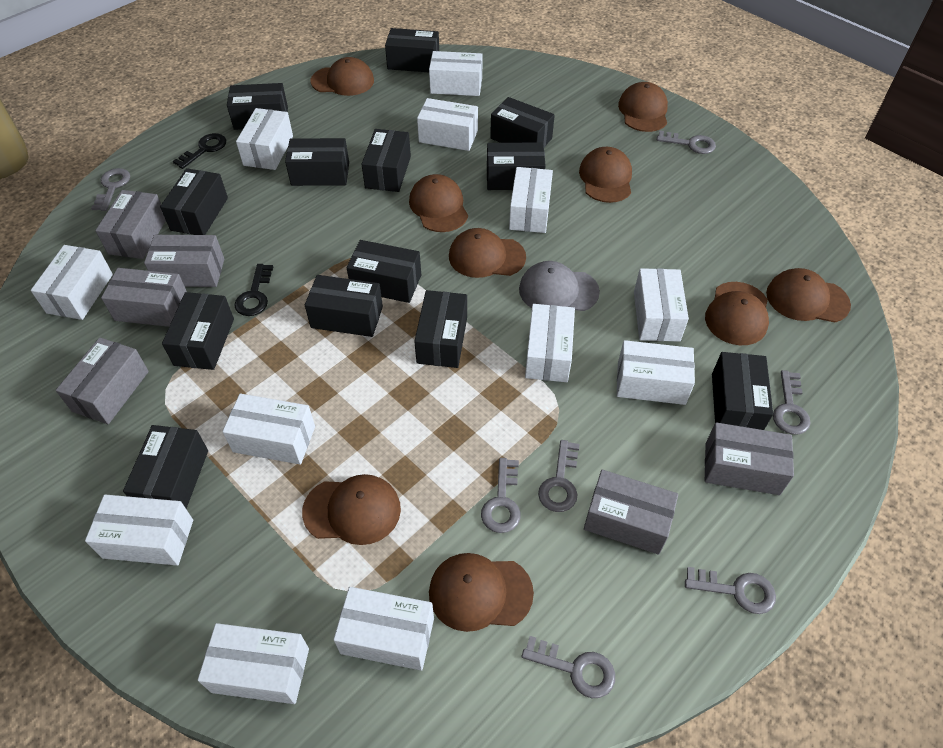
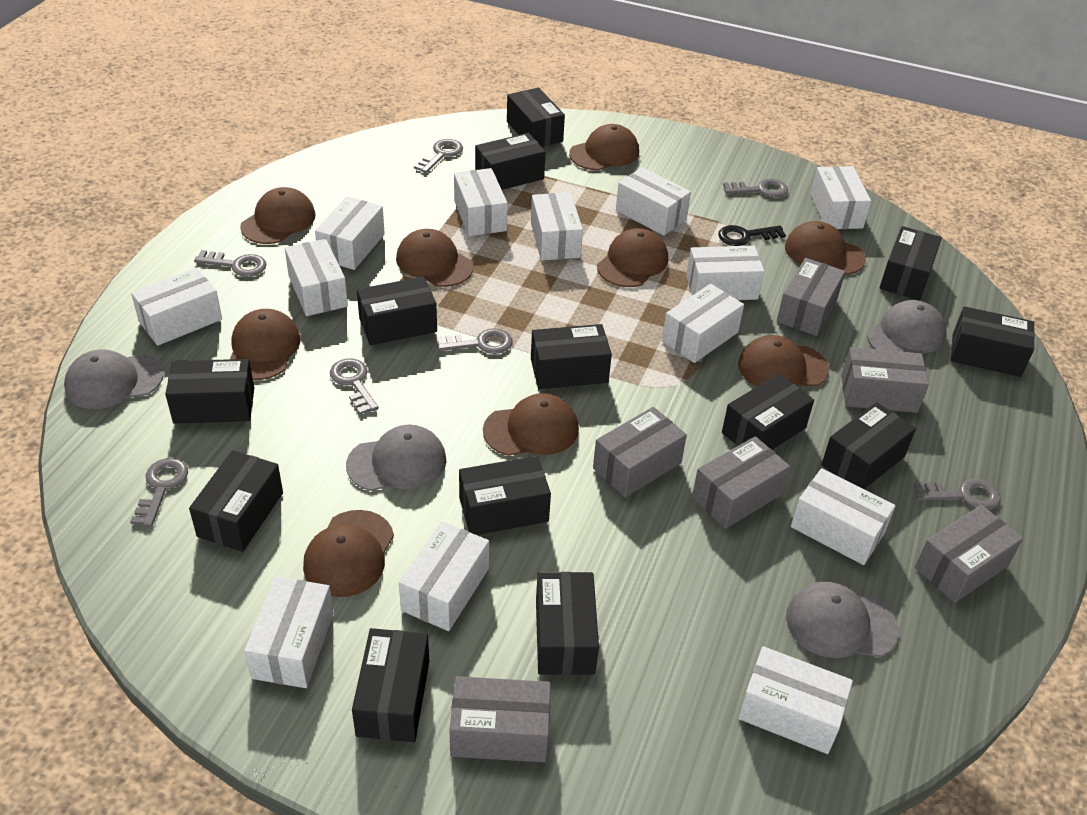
black key: 2 -> 1
grey cap: 1 -> 4
white box: 12 -> 13

